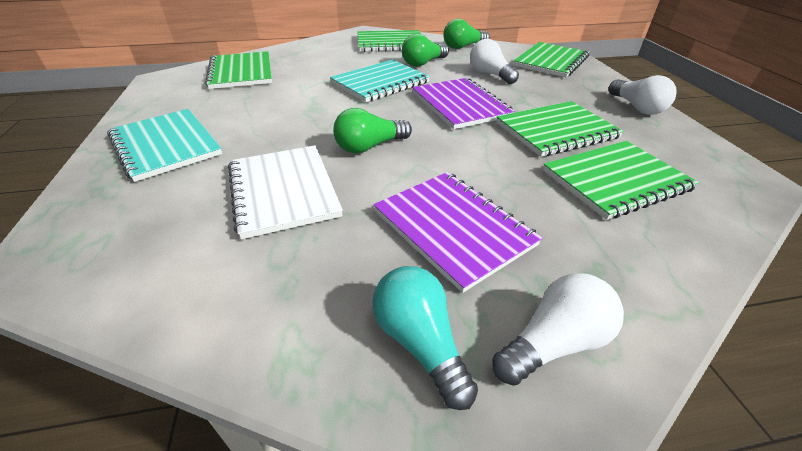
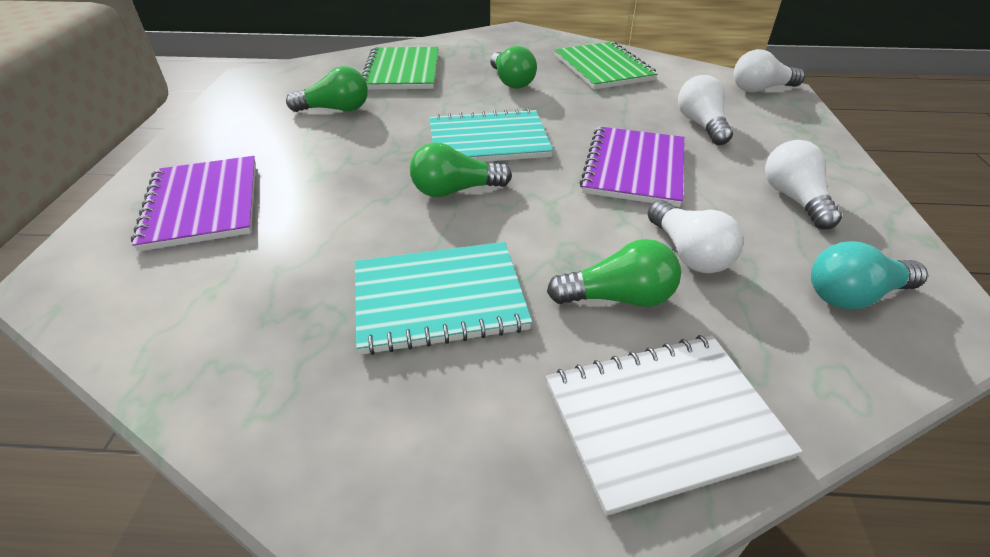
green light bulb: 3 -> 4
green notebook: 5 -> 2
white light bulb: 3 -> 4

